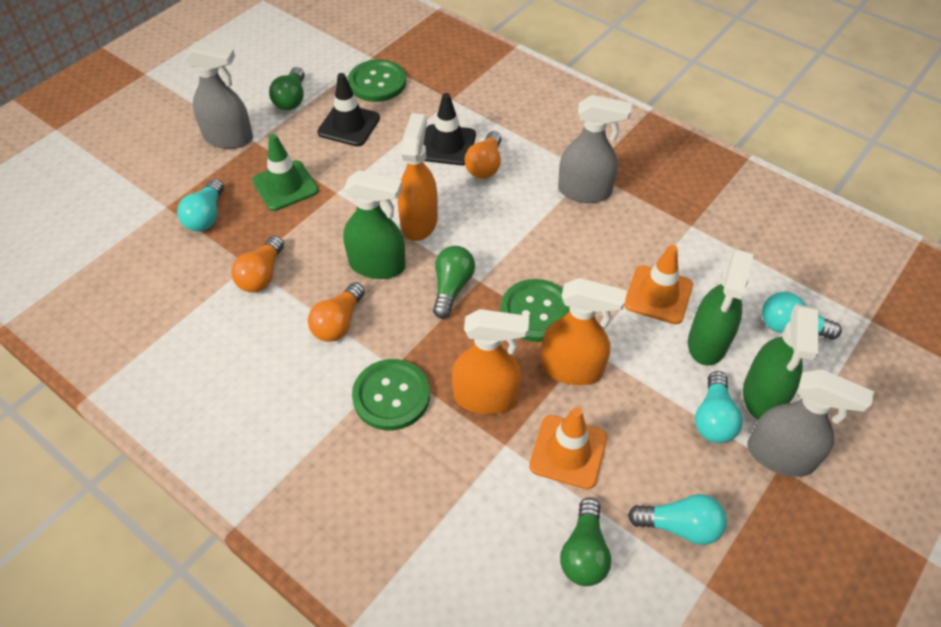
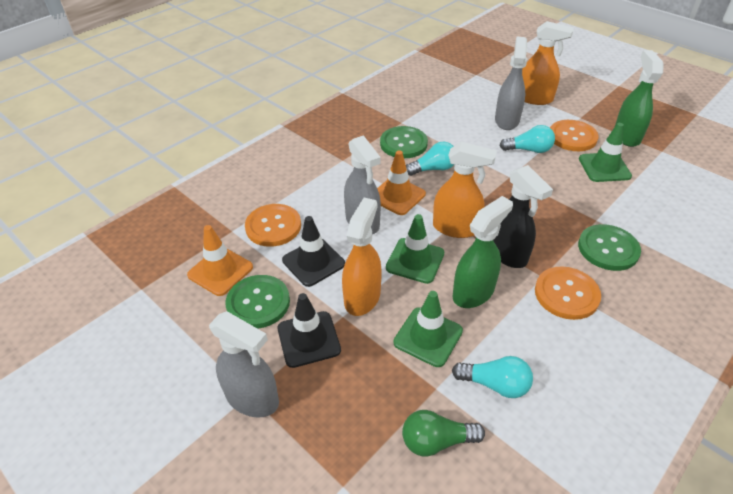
black spray bottle: 0 -> 1
green light bulb: 3 -> 1
green spray bottle: 3 -> 2
green traffic cone: 1 -> 3
orange button: 0 -> 3
orange light bulb: 3 -> 0
turquoise light bulb: 4 -> 3

